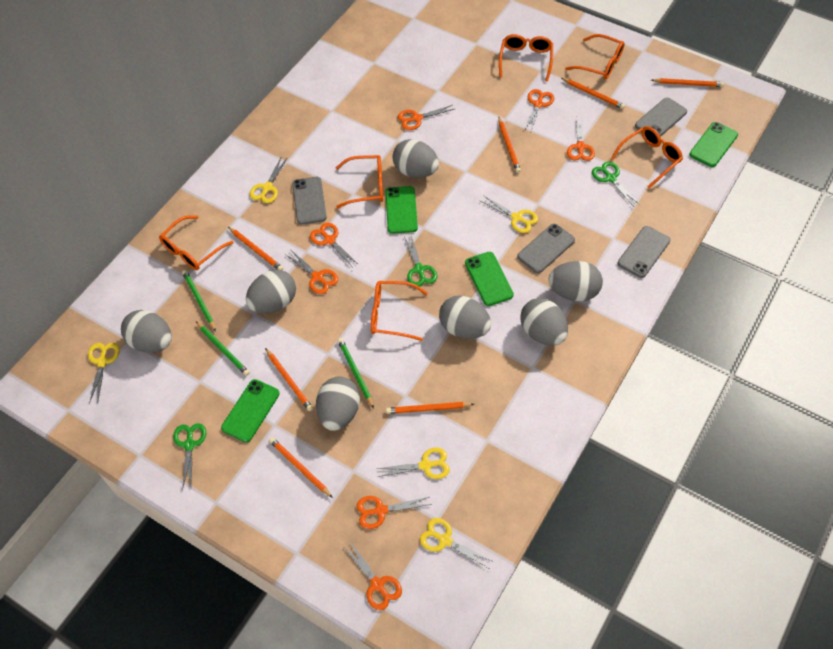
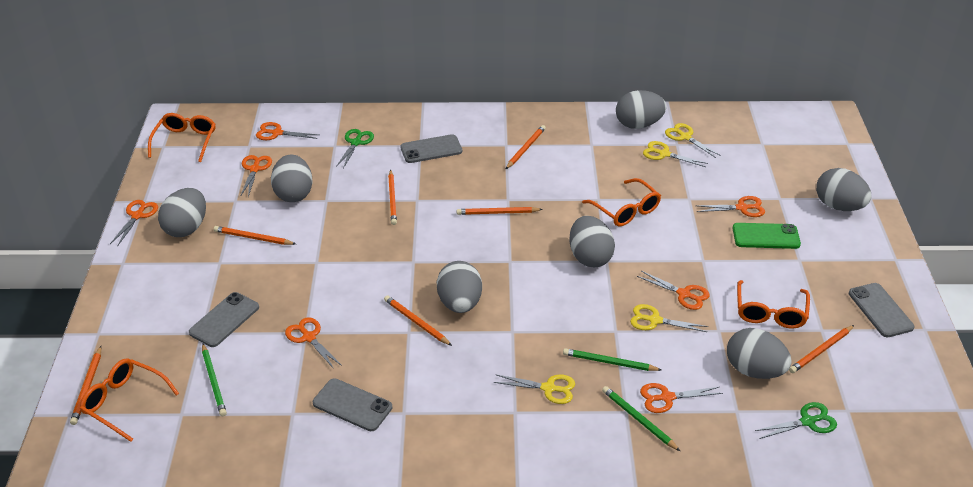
green phone: 4 -> 1
green scissors: 3 -> 2
orange glasses: 6 -> 4
yellow scissors: 5 -> 4

